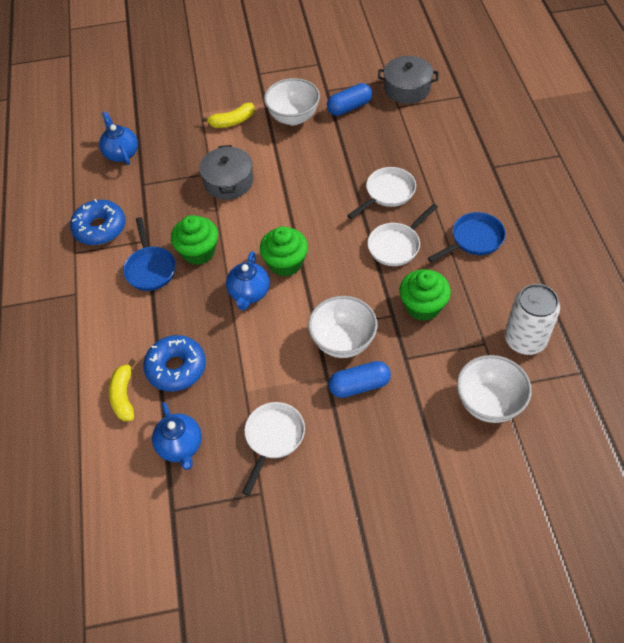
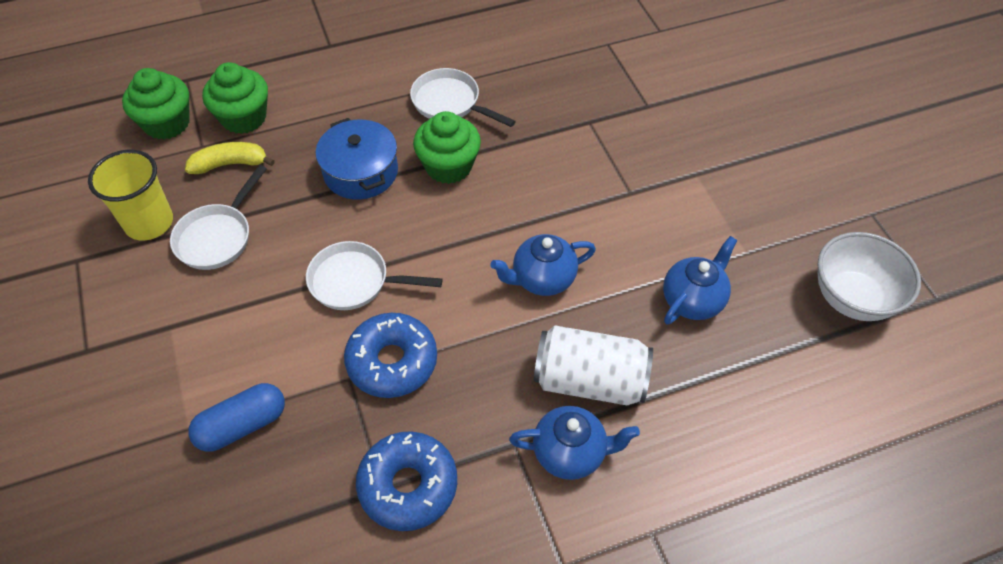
blue capsule: 2 -> 1
blue pan: 2 -> 0
blue pot: 0 -> 1
grey pot: 2 -> 0
white bowl: 3 -> 1
yellow banana: 2 -> 1
yellow cup: 0 -> 1

